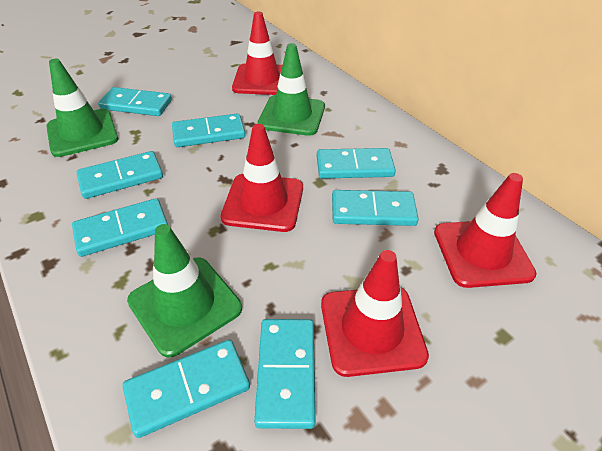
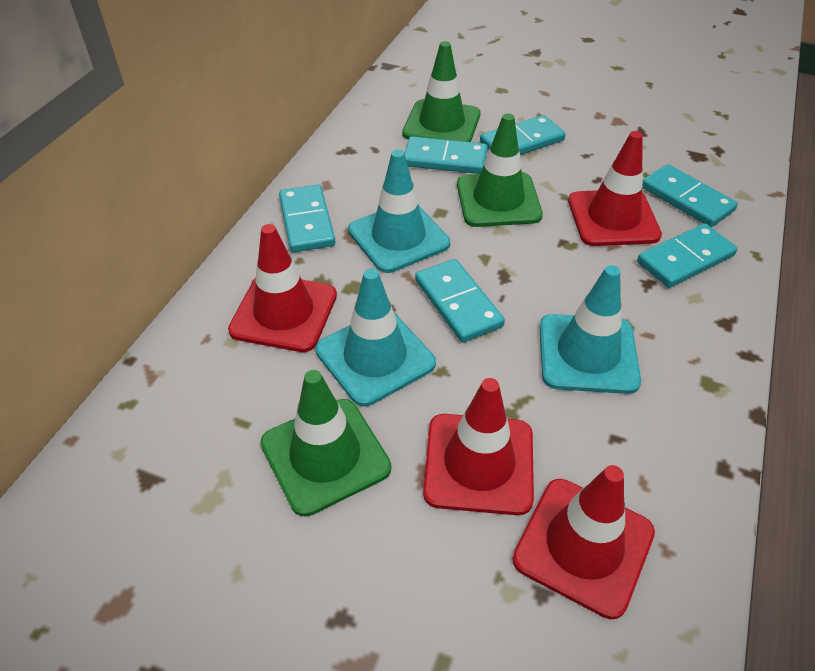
turquoise domino: 8 -> 6
turquoise traffic cone: 0 -> 3

